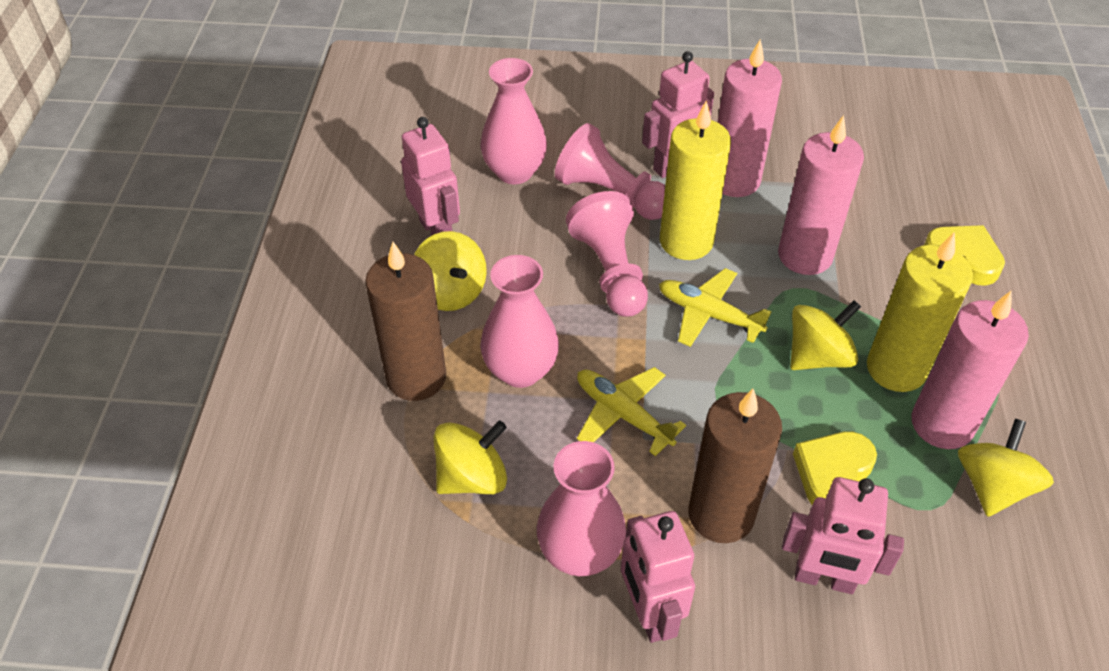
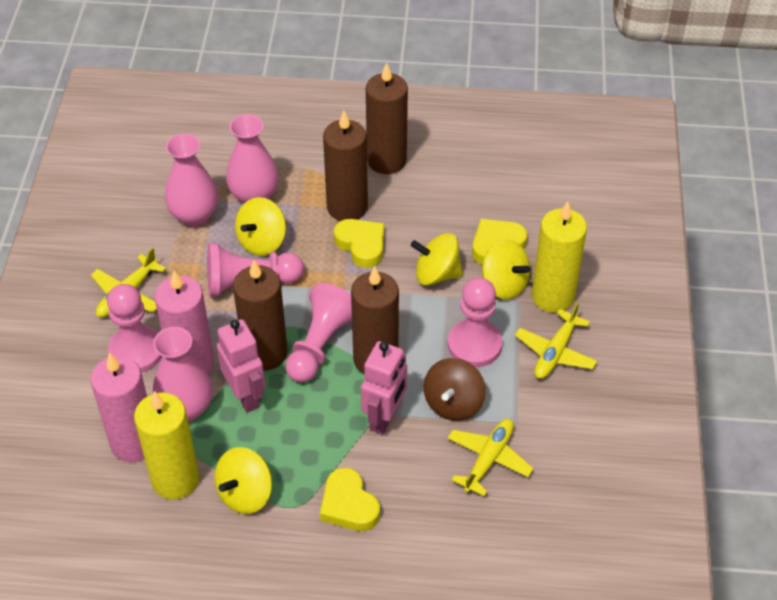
brown candle: 2 -> 4
brown spinning top: 0 -> 1
pink candle: 3 -> 2
pink pawn: 2 -> 4
pink robot: 4 -> 2
yellow heart: 2 -> 3
yellow plane: 2 -> 3

